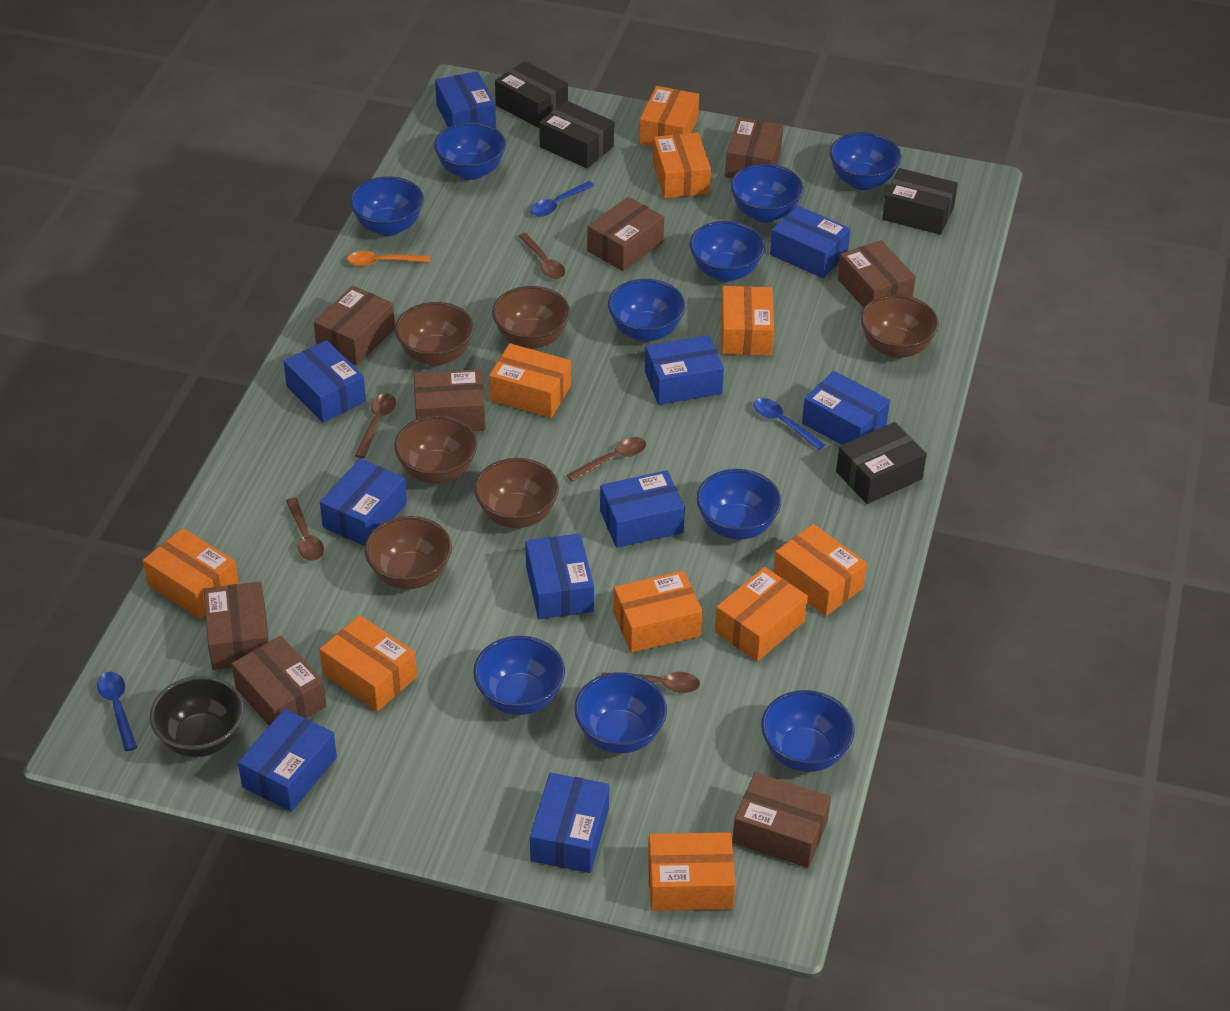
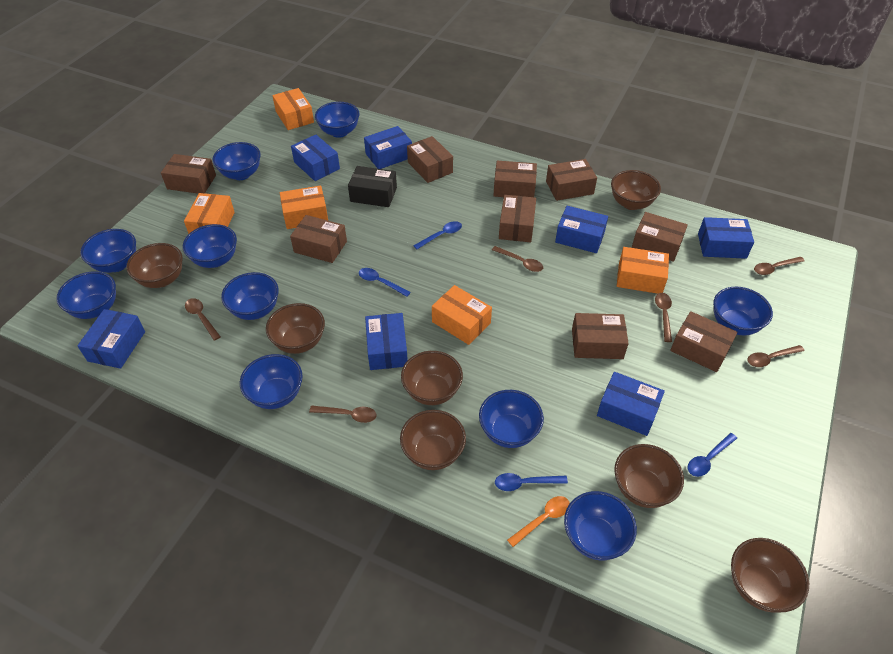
black bowl: 1 -> 0
black box: 4 -> 1
blue box: 10 -> 7
blue spoon: 3 -> 4
brown bowl: 6 -> 7
brown box: 8 -> 9
brown spoon: 5 -> 6
orange box: 10 -> 5

